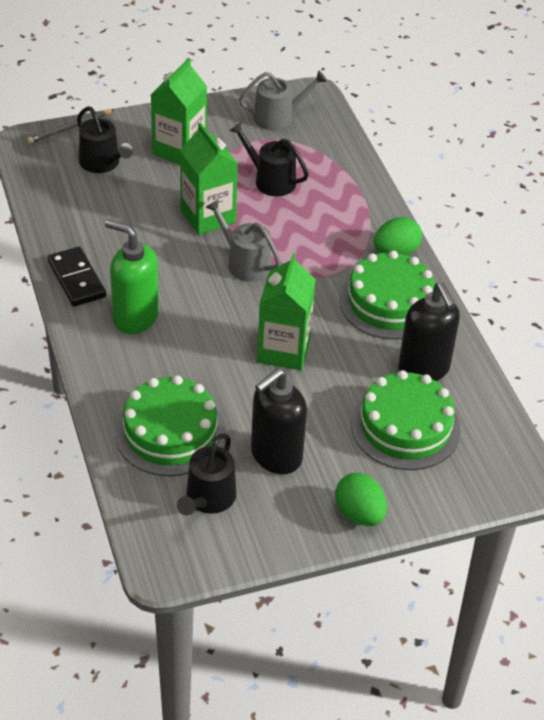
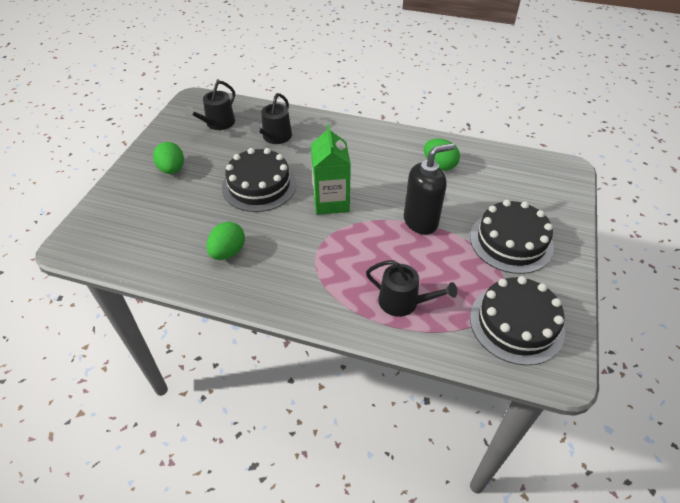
black cake: 0 -> 3
black domino: 1 -> 0
black soap dispenser: 2 -> 1
green cake: 3 -> 0
green carton: 3 -> 1
green egg: 2 -> 3
green soap dispenser: 1 -> 0
grey pencil: 1 -> 0
grey watering can: 2 -> 0

